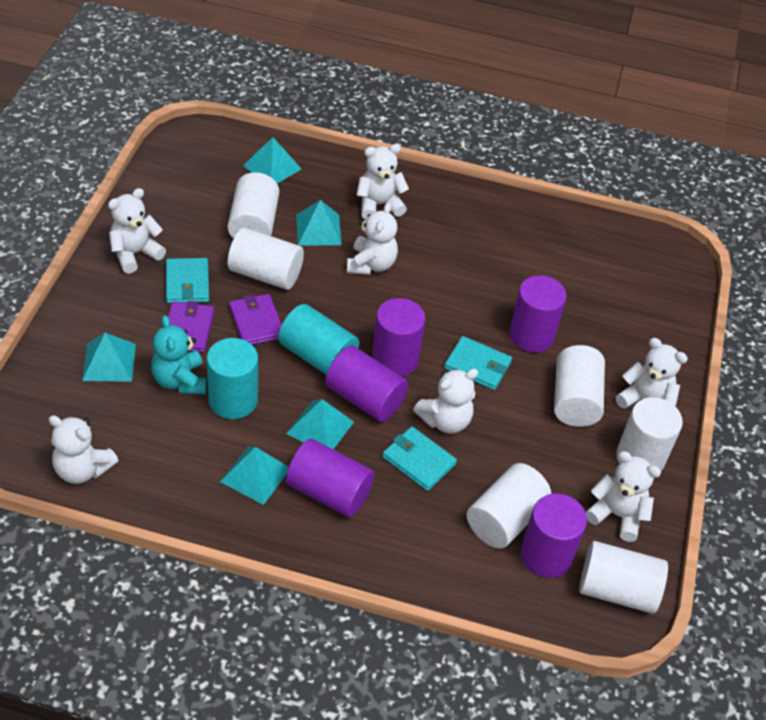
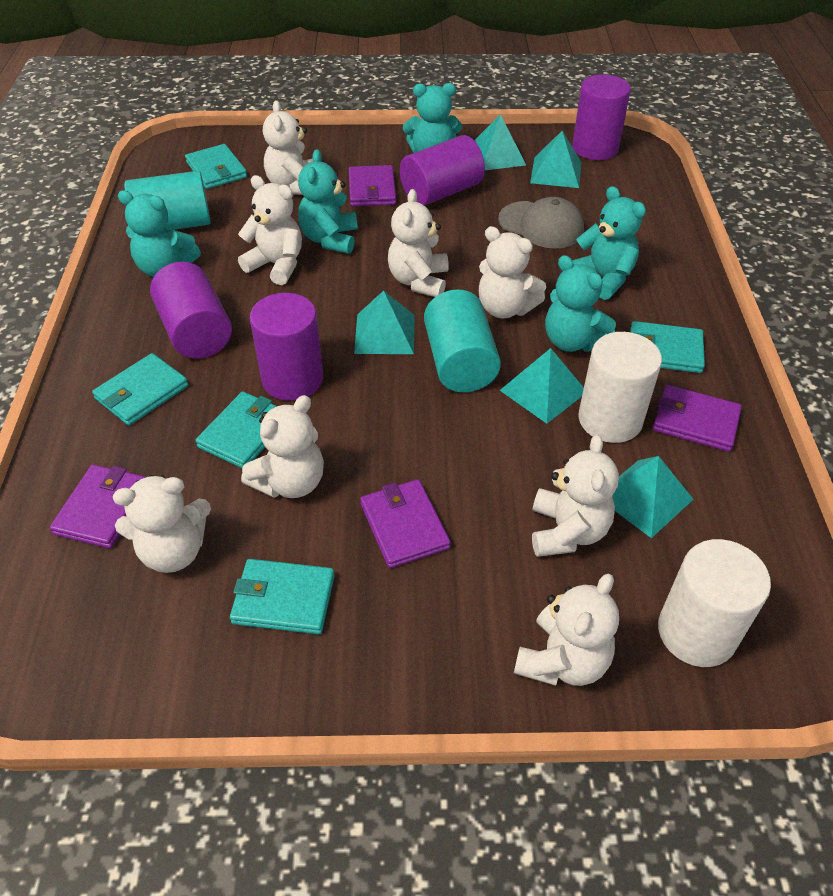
grey cap: 0 -> 1
purple cylinder: 5 -> 4
purple wallet: 2 -> 4
turquoise teddy bear: 1 -> 5
turquoise wallet: 3 -> 5
white cylinder: 6 -> 2
white teddy bear: 7 -> 8

